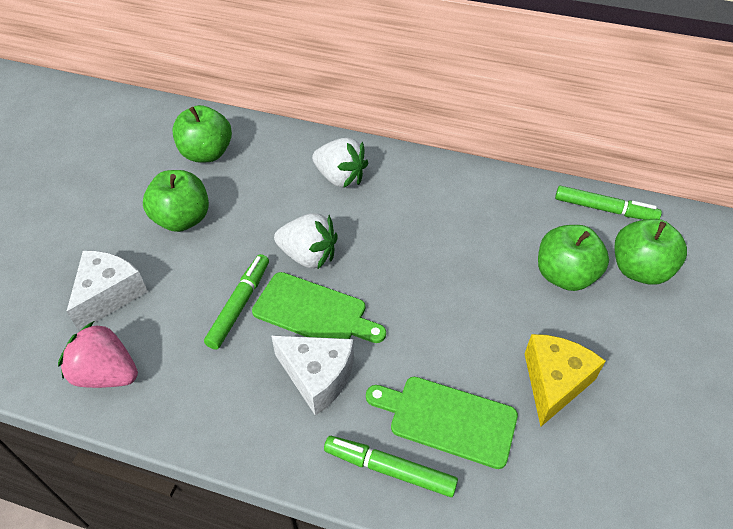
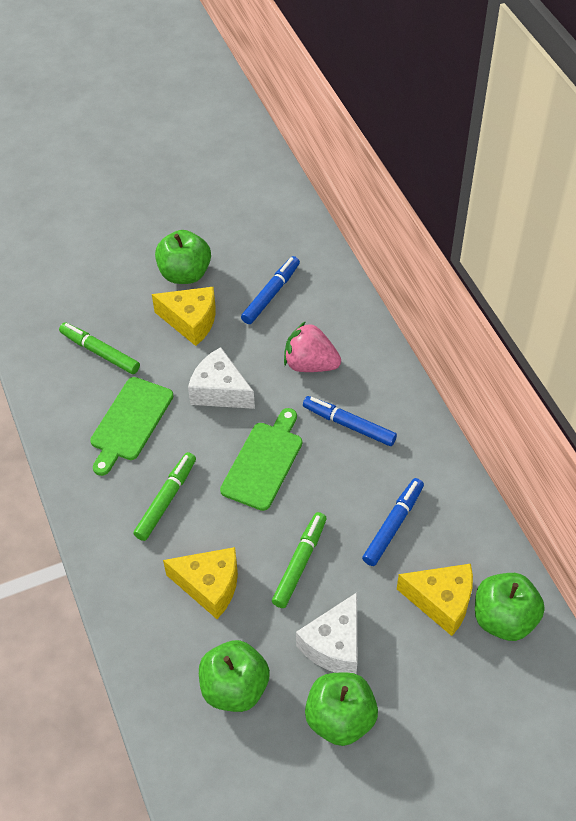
blue marker: 0 -> 3
white strawberry: 2 -> 0
yellow cheese: 1 -> 3

